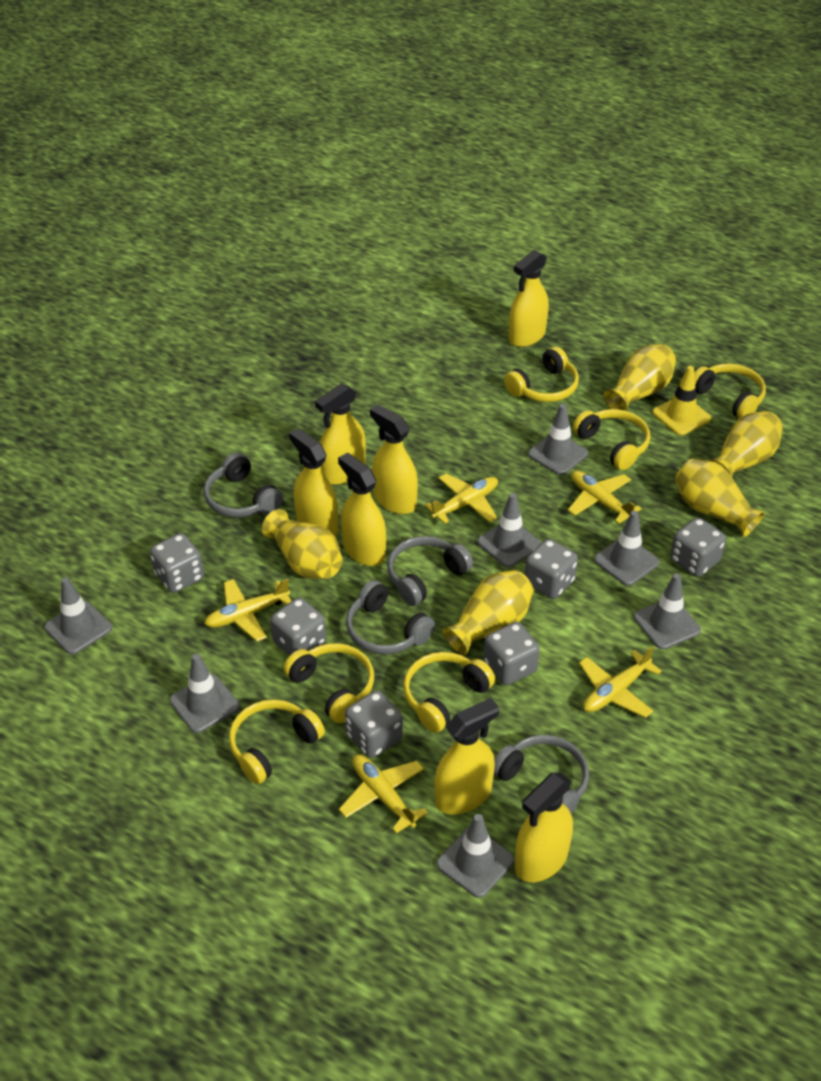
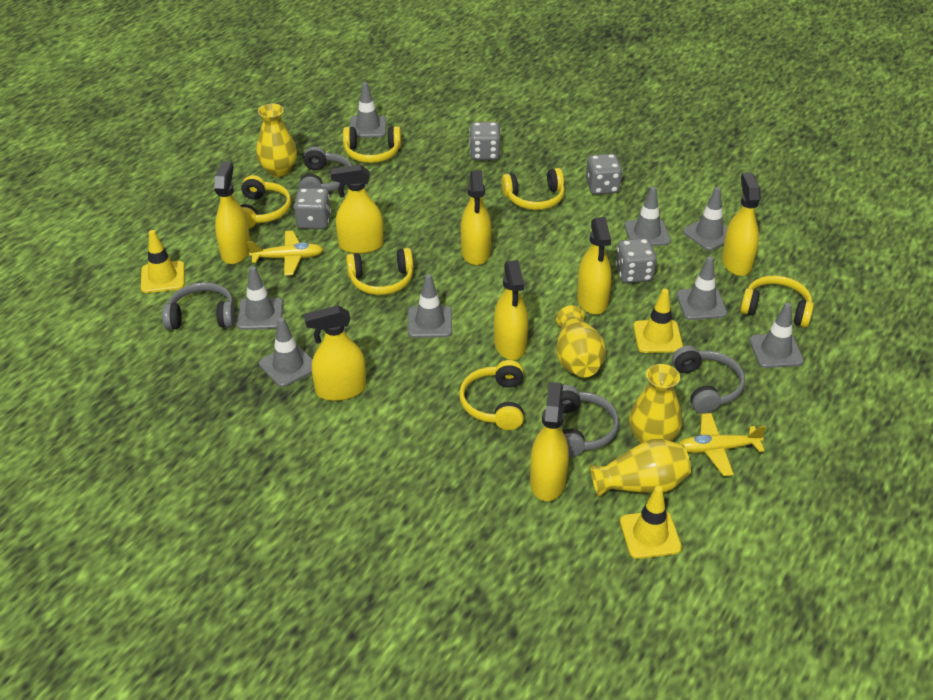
grey dice: 6 -> 4
grey traffic cone: 7 -> 8
yellow plane: 5 -> 2
yellow spray bottle: 7 -> 8
yellow traffic cone: 1 -> 3
yellow vase: 5 -> 4

